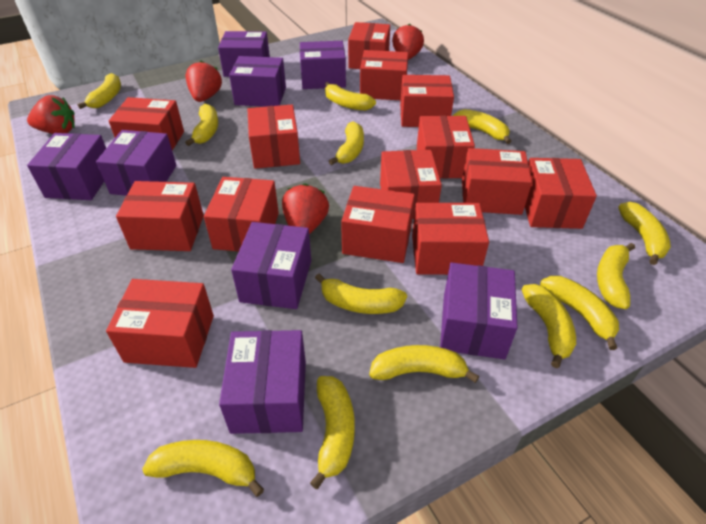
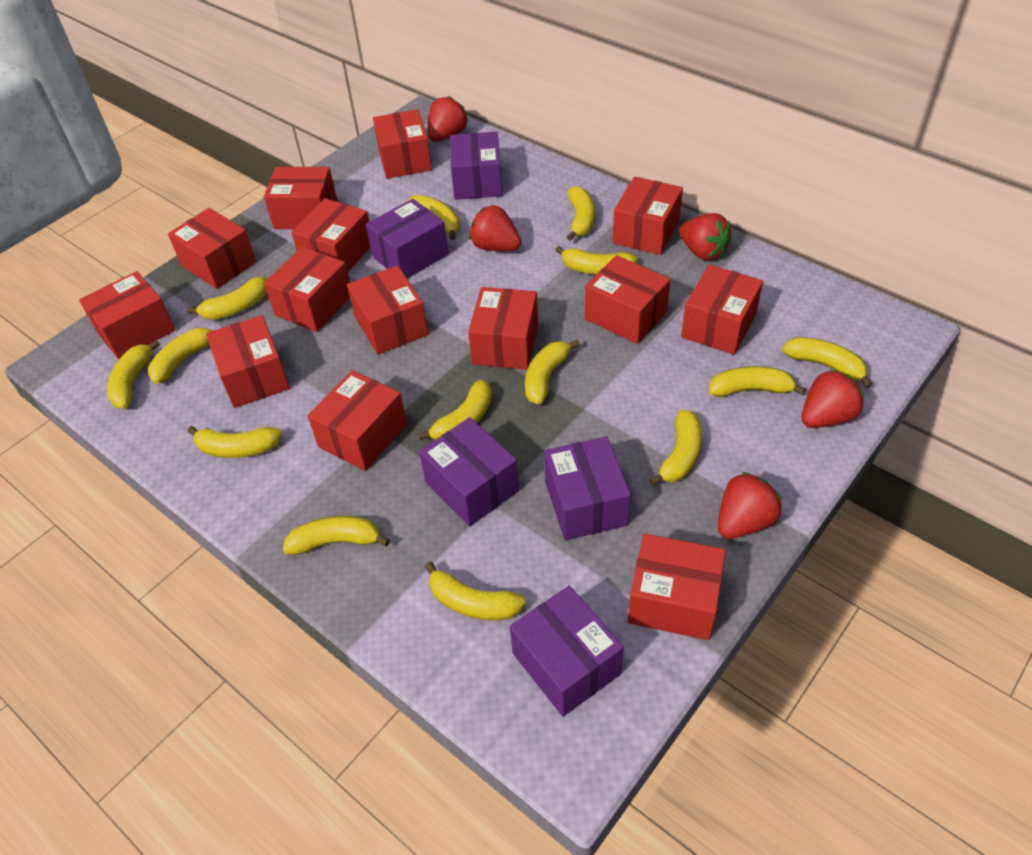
purple box: 8 -> 5
red strawberry: 4 -> 5
yellow banana: 13 -> 14

